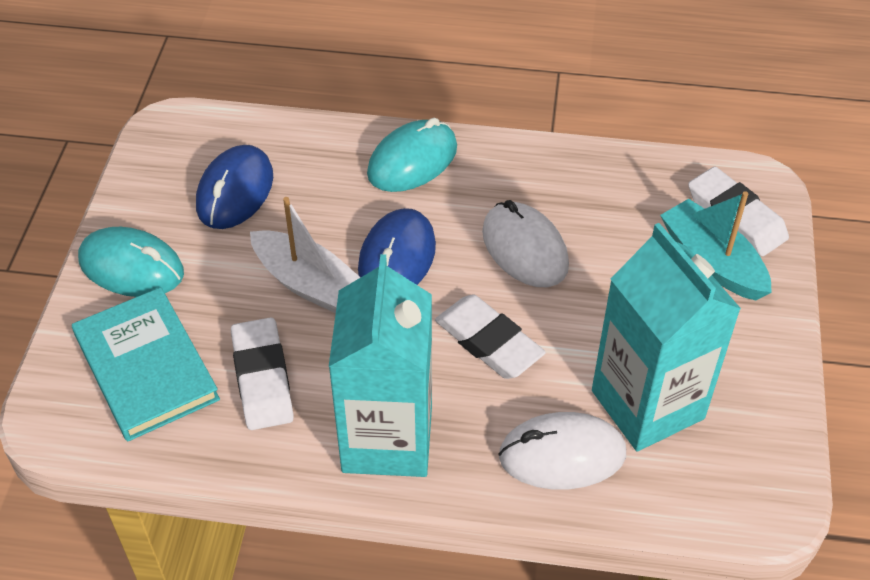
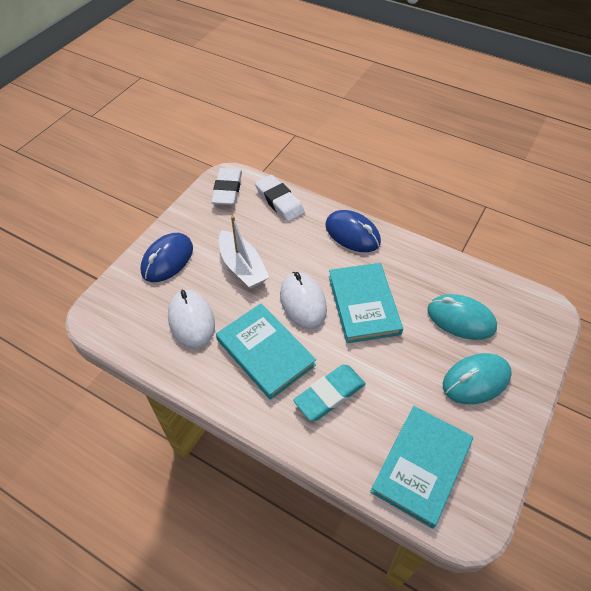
turquoise boat: 1 -> 0
turquoise book: 1 -> 3
turquoise carton: 2 -> 0
turquoise eraser: 0 -> 1
white eraser: 3 -> 2

